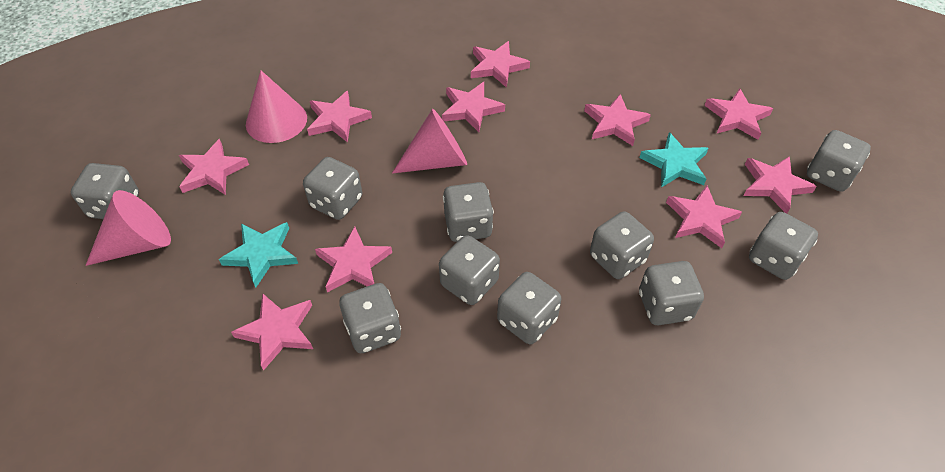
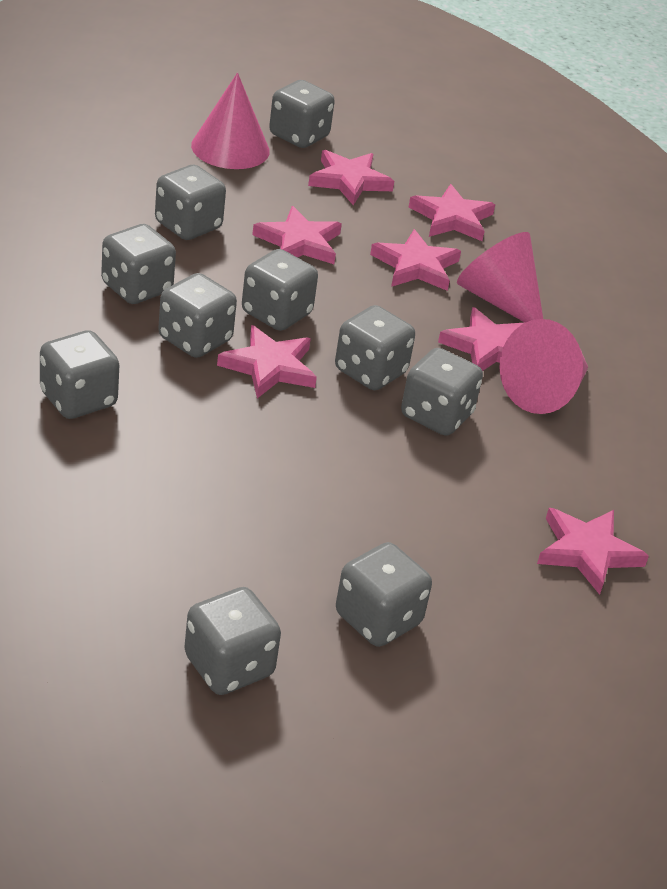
pink star: 10 -> 7
turquoise star: 2 -> 0

